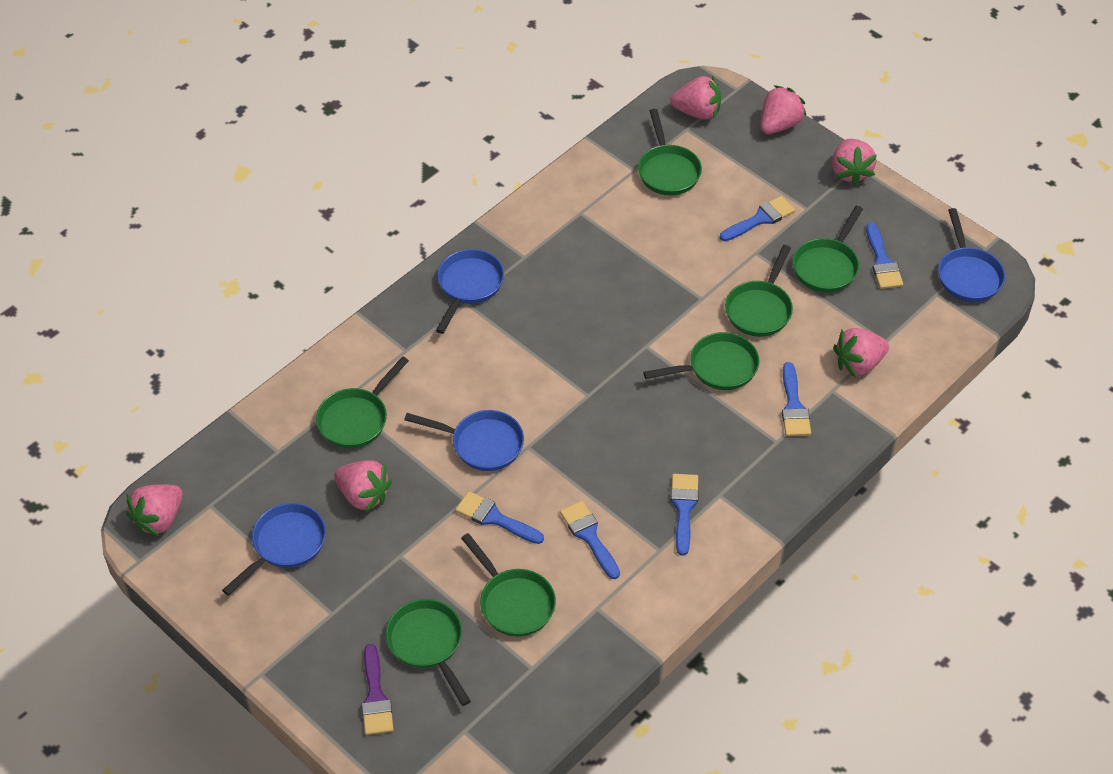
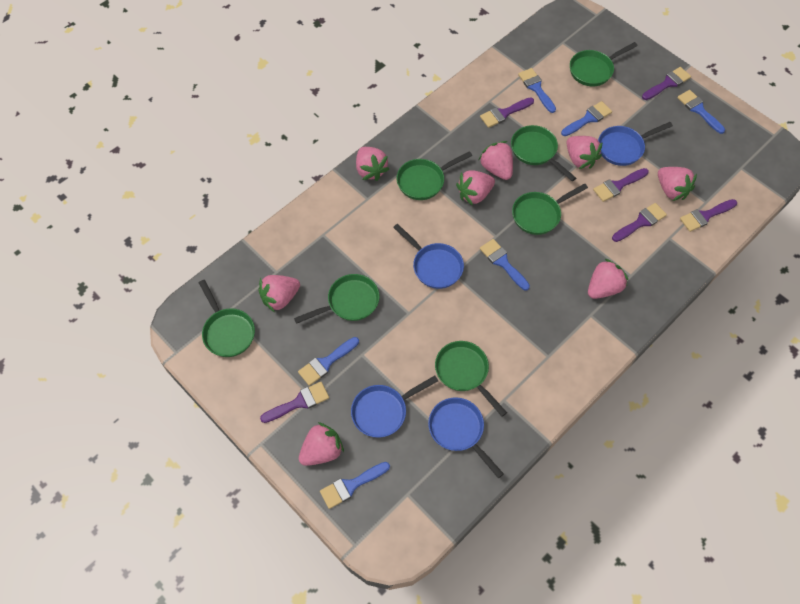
pink strawberry: 6 -> 8
purple brush: 1 -> 6

